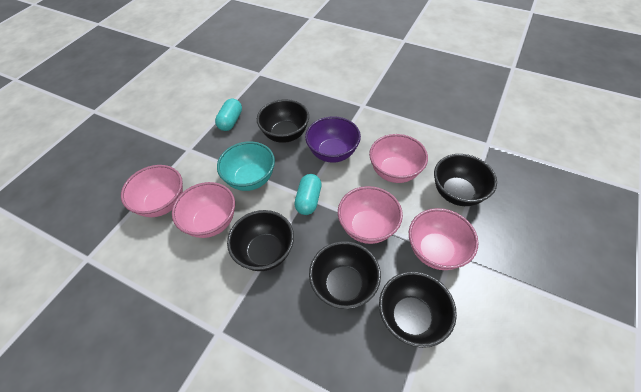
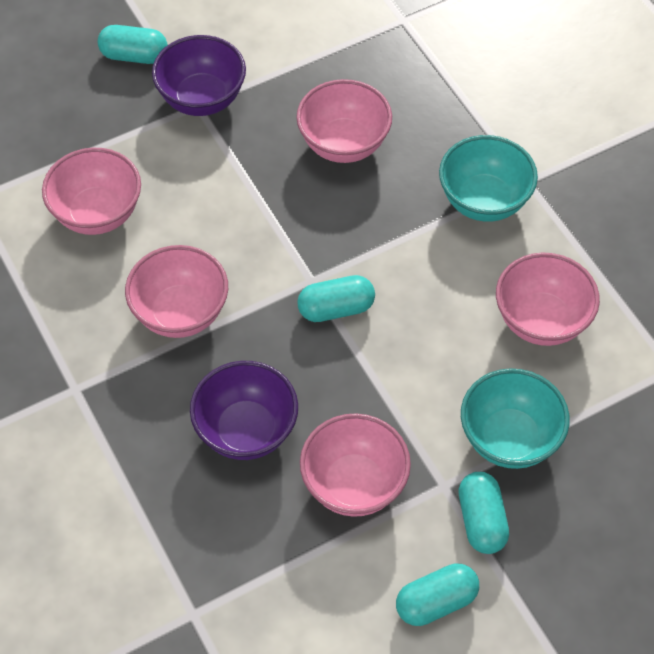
black bowl: 5 -> 0
purple bowl: 1 -> 2
turquoise bowl: 1 -> 2
turquoise capsule: 2 -> 4

